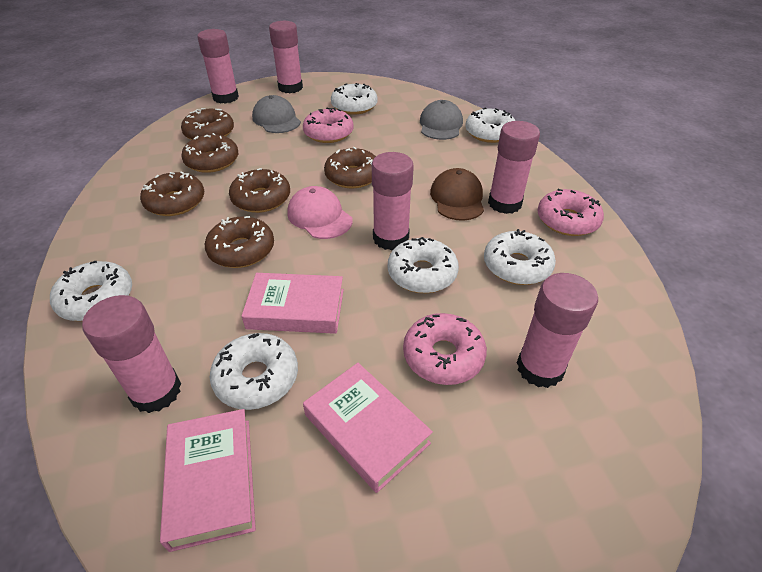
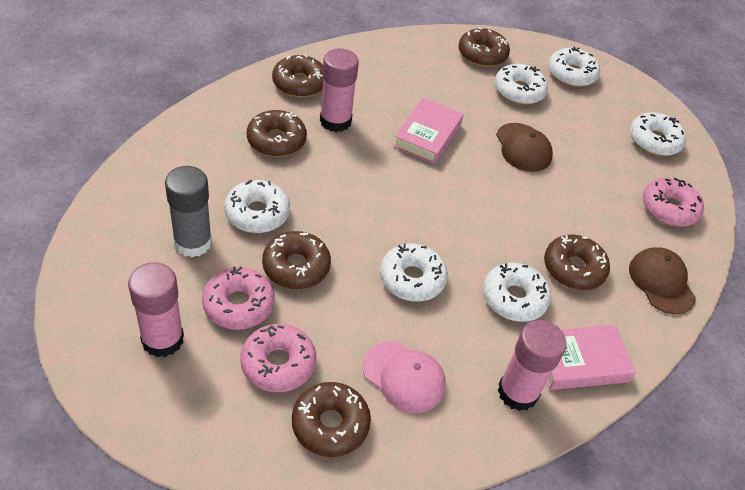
brown cap: 1 -> 2
grey cap: 2 -> 0
grey glue stick: 0 -> 1
pink book: 3 -> 2
pink glue stick: 6 -> 3

